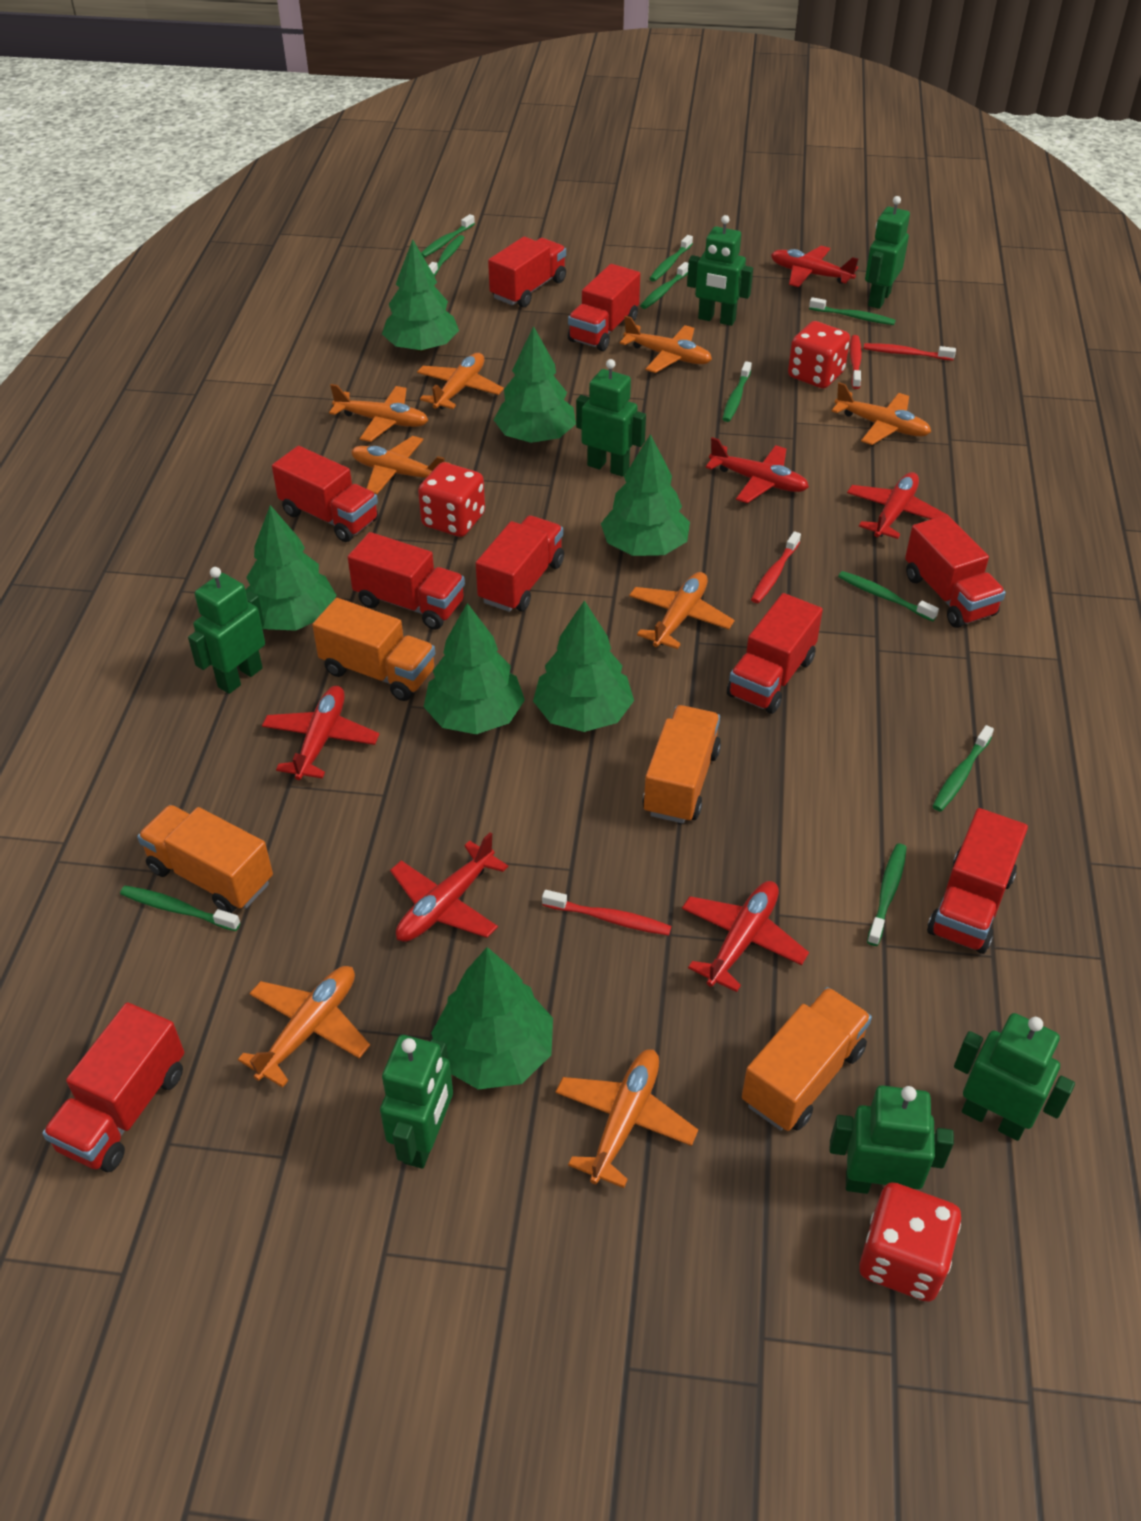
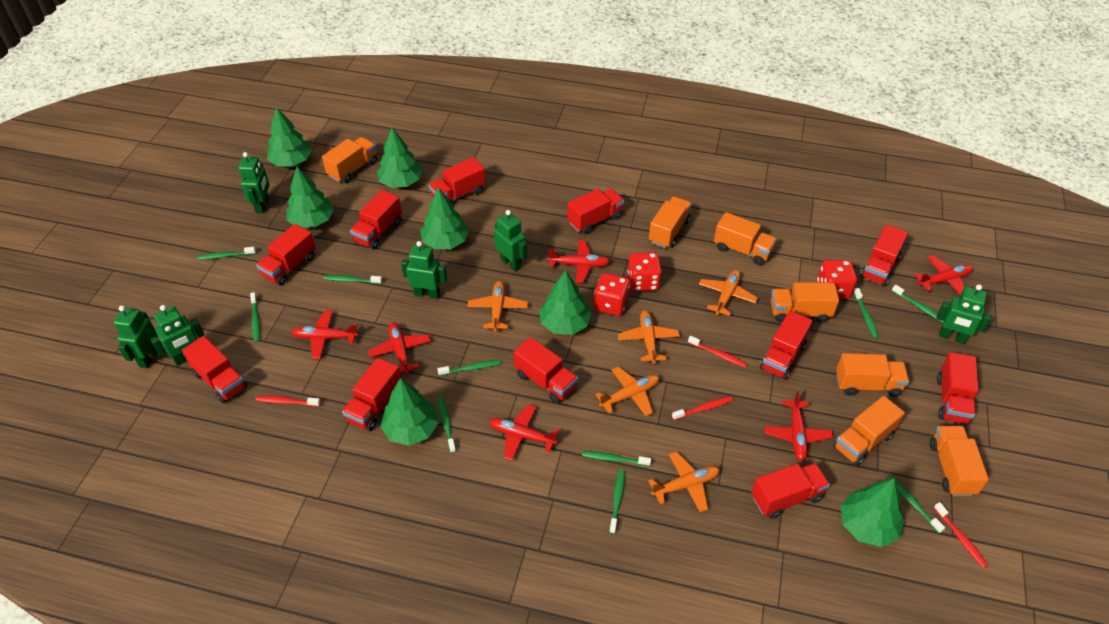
green robot: 7 -> 6
orange plane: 8 -> 5
orange truck: 4 -> 7
red truck: 9 -> 11

